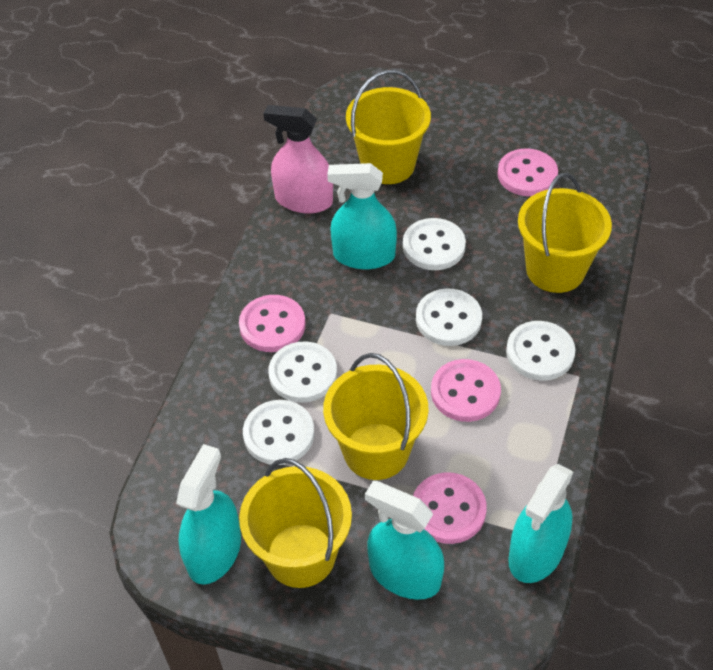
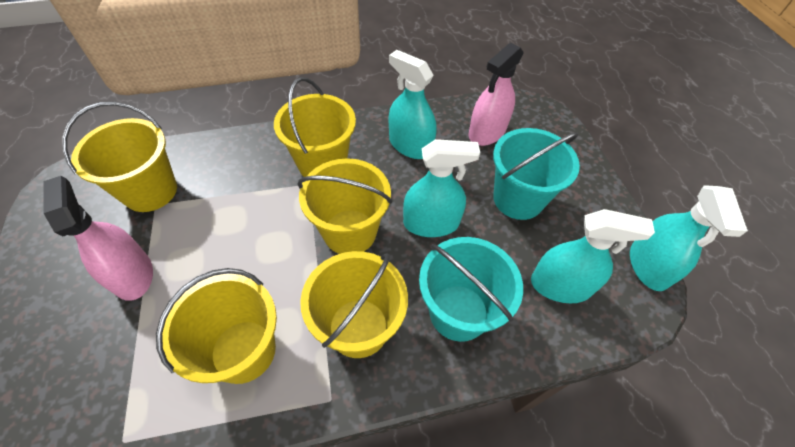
pink button: 4 -> 0
pink spray bottle: 1 -> 2
turquoise bucket: 0 -> 2
white button: 5 -> 0
yellow bucket: 4 -> 5

